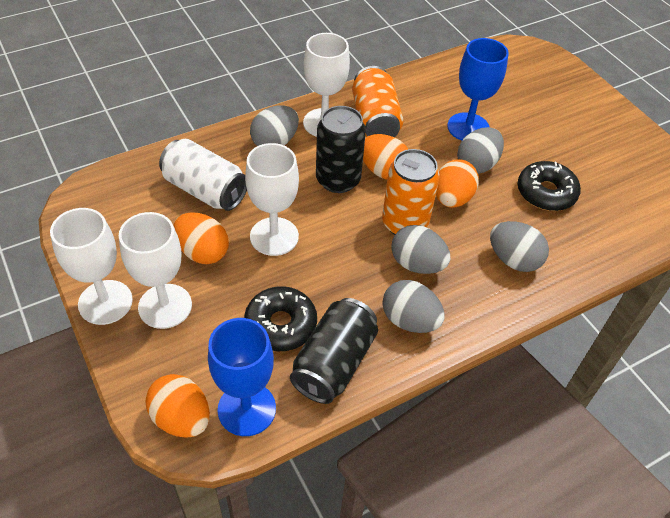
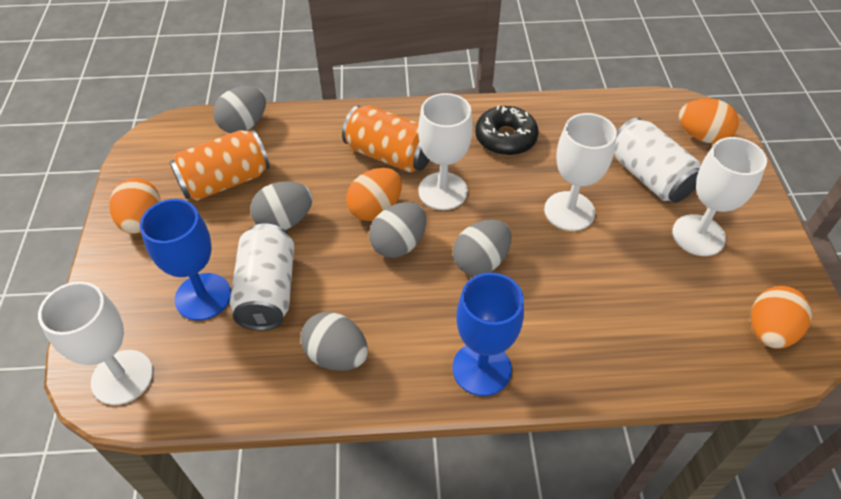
black can: 2 -> 0
black donut: 2 -> 1
white can: 1 -> 2

